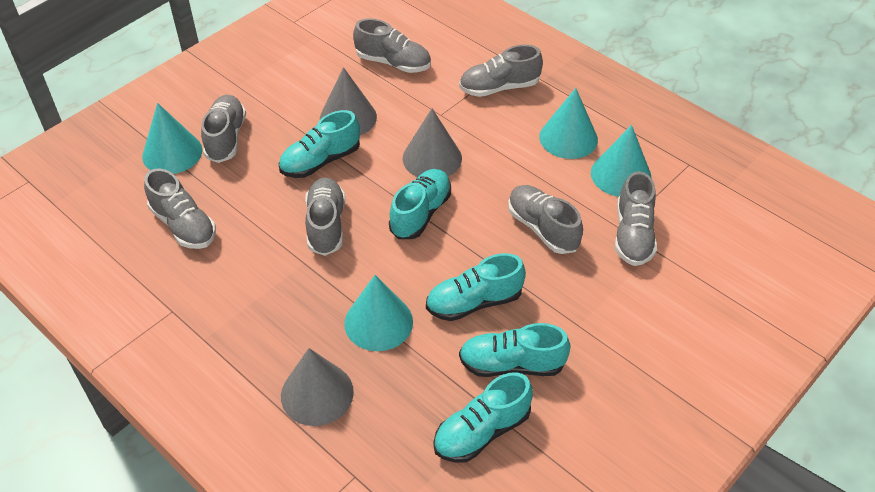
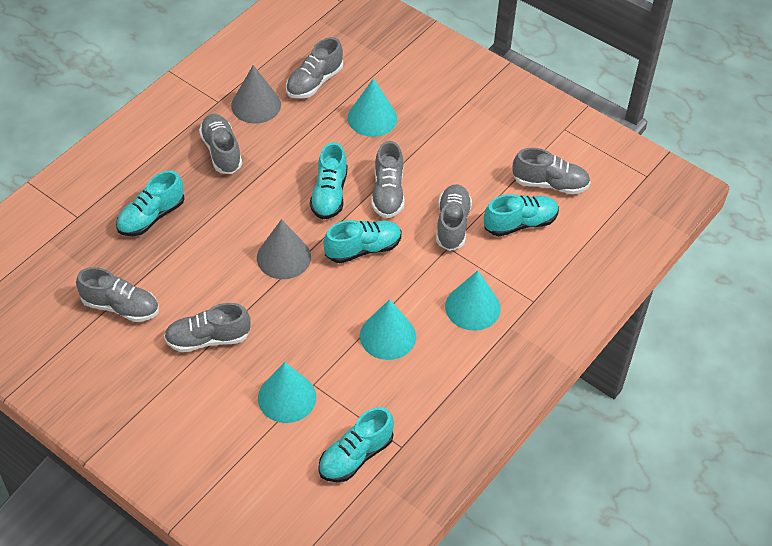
grey cone: 3 -> 2

